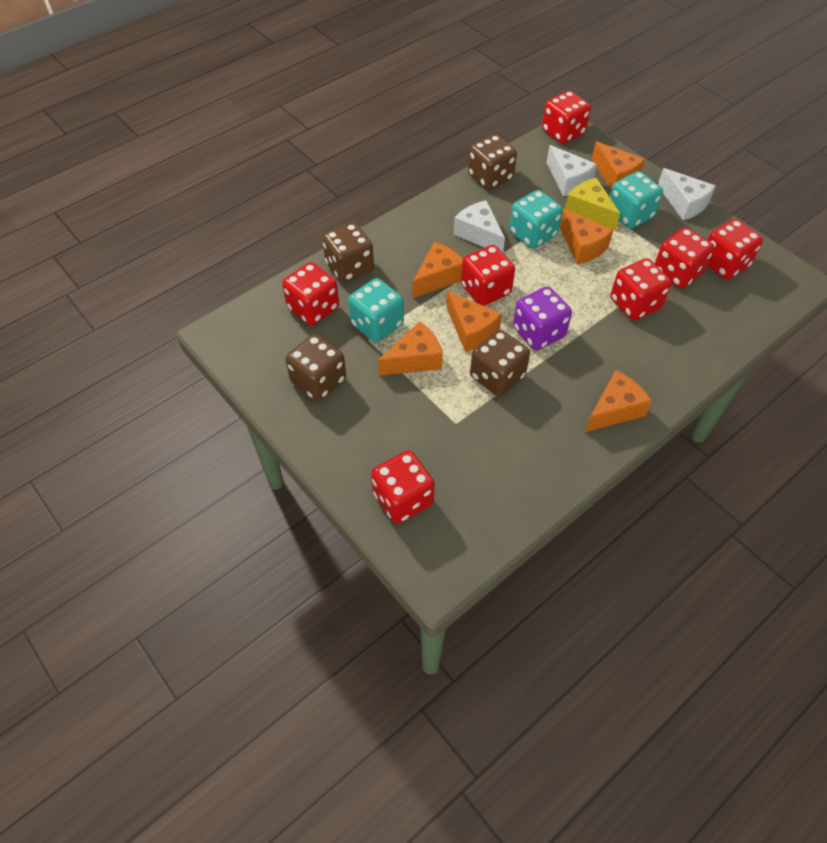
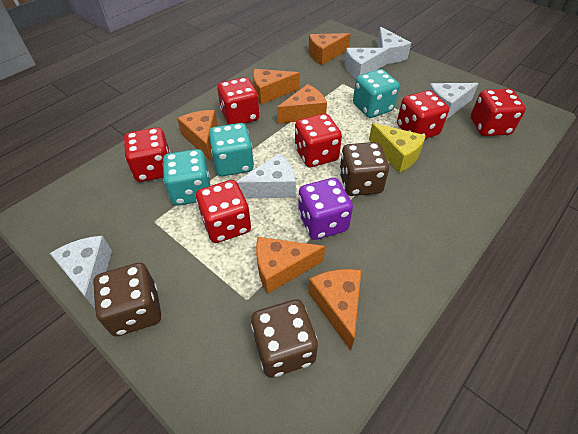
brown dice: 4 -> 3
red dice: 7 -> 6
white cheese: 3 -> 5

